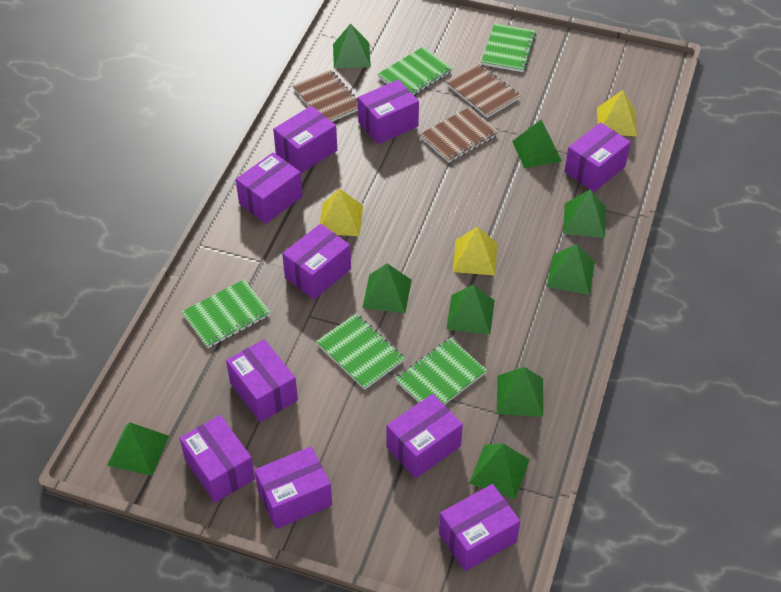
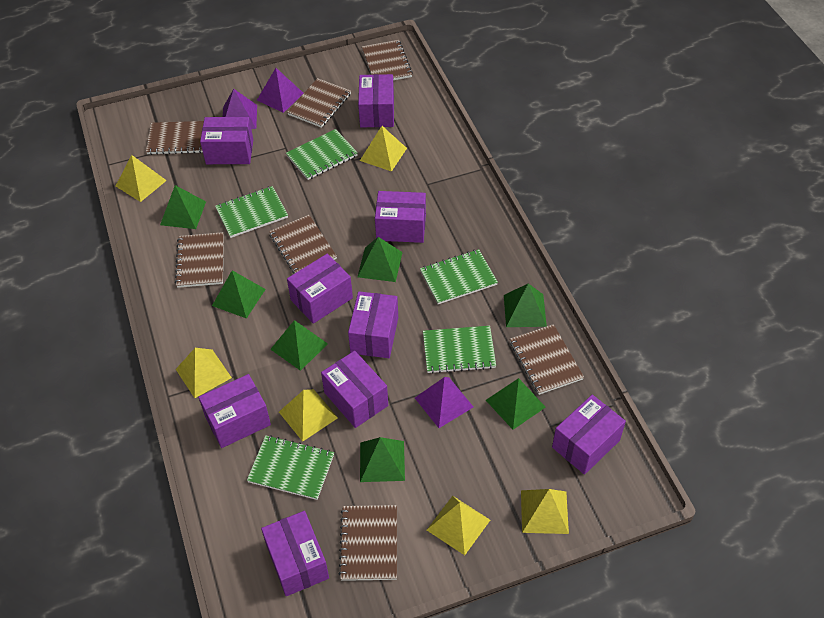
brown notebook: 3 -> 7
green pyramid: 9 -> 7
purple box: 10 -> 9
purple pyramid: 0 -> 3
yellow pyramid: 3 -> 6

